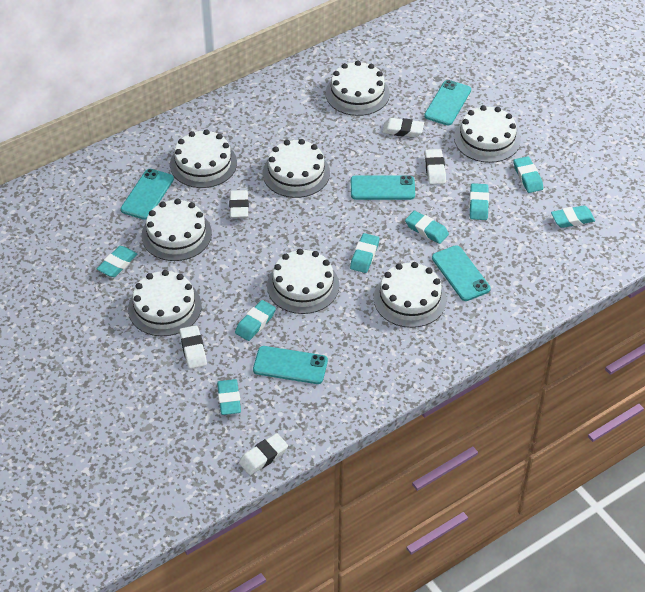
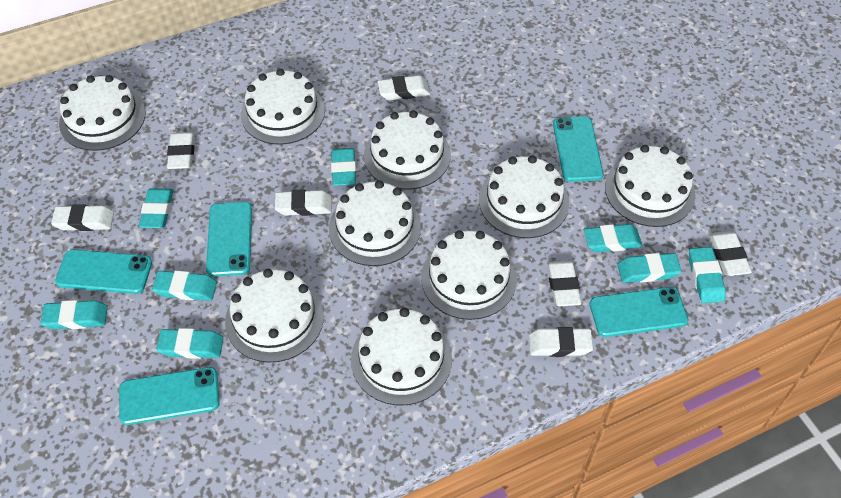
white cake: 8 -> 9
white eraser: 5 -> 7

